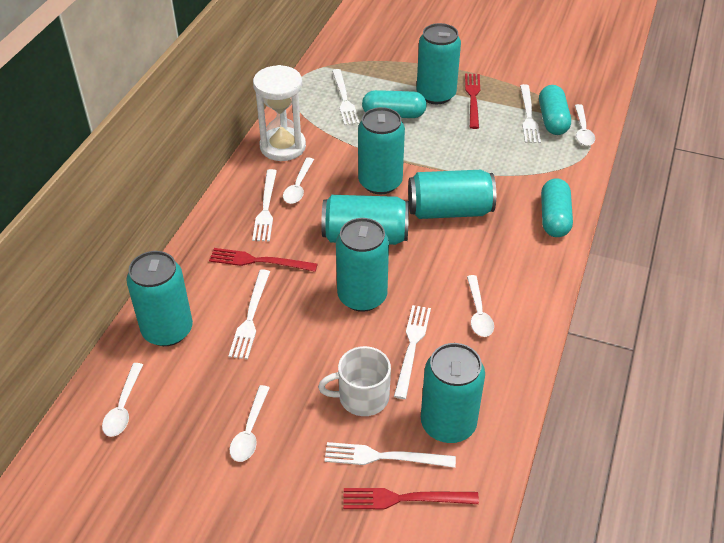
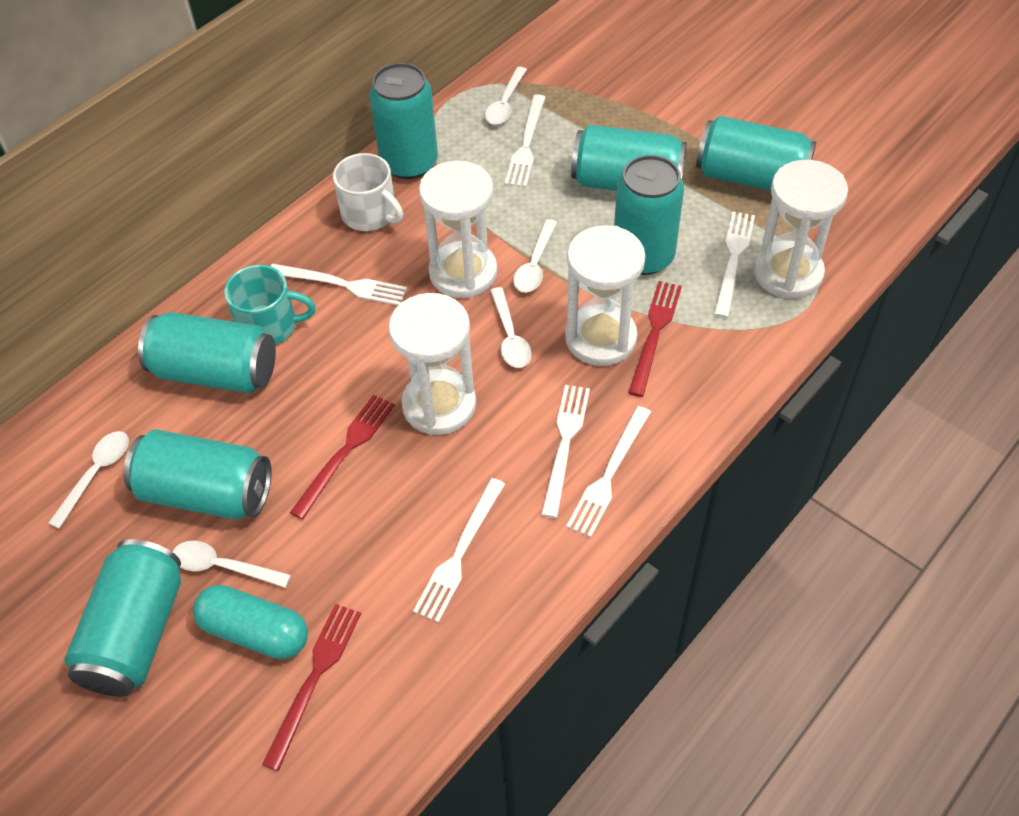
turquoise capsule: 3 -> 1
turquoise mug: 0 -> 1
white hourglass: 1 -> 4

